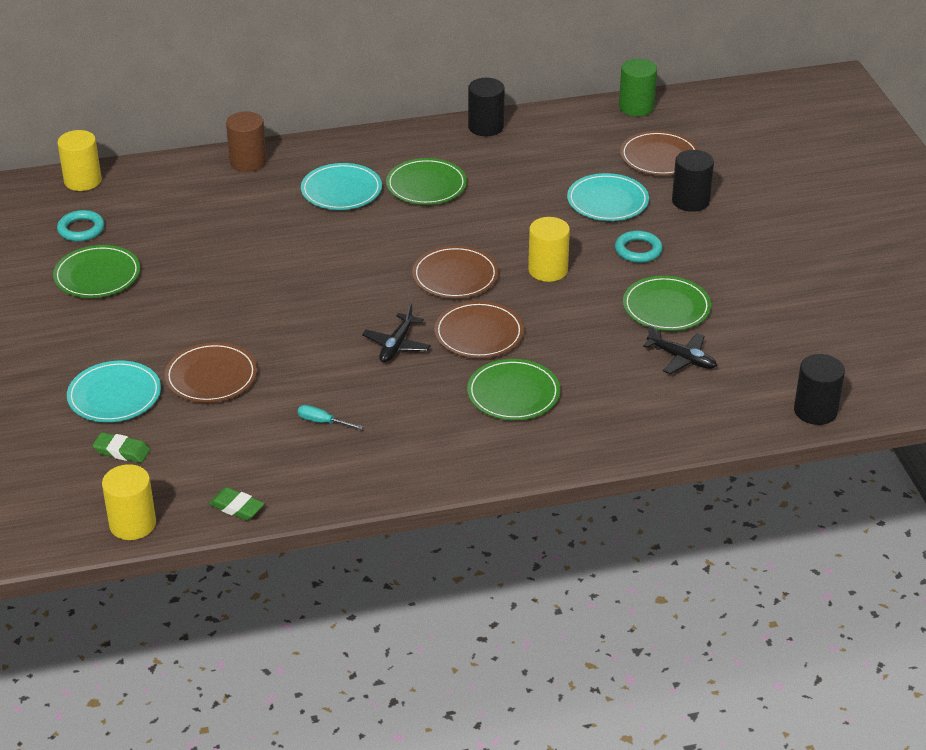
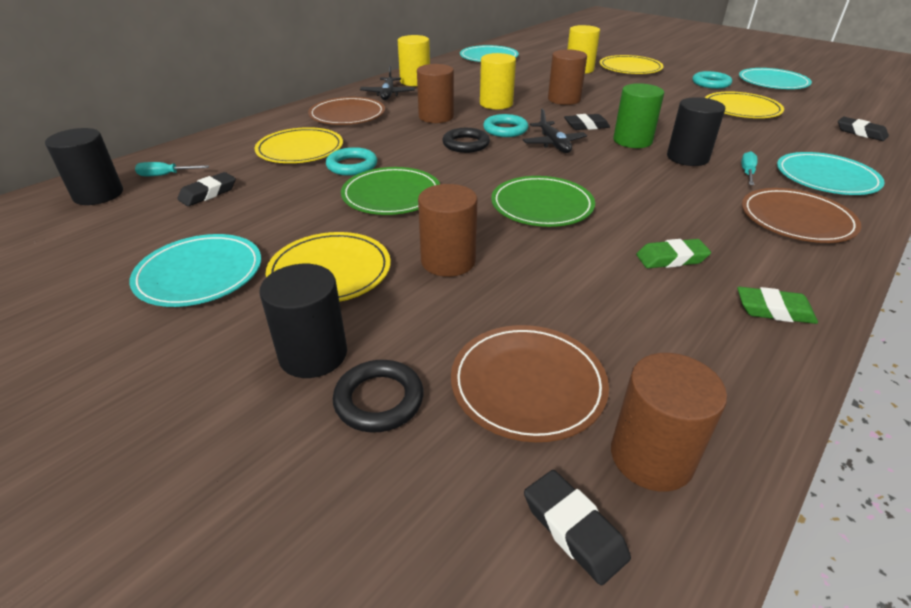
black eraser: 0 -> 4
black ring: 0 -> 2
brown cylinder: 1 -> 4
brown plate: 4 -> 3
green plate: 4 -> 2
turquoise plate: 3 -> 4
turquoise ring: 2 -> 3
turquoise screwdriver: 1 -> 2
yellow plate: 0 -> 4

